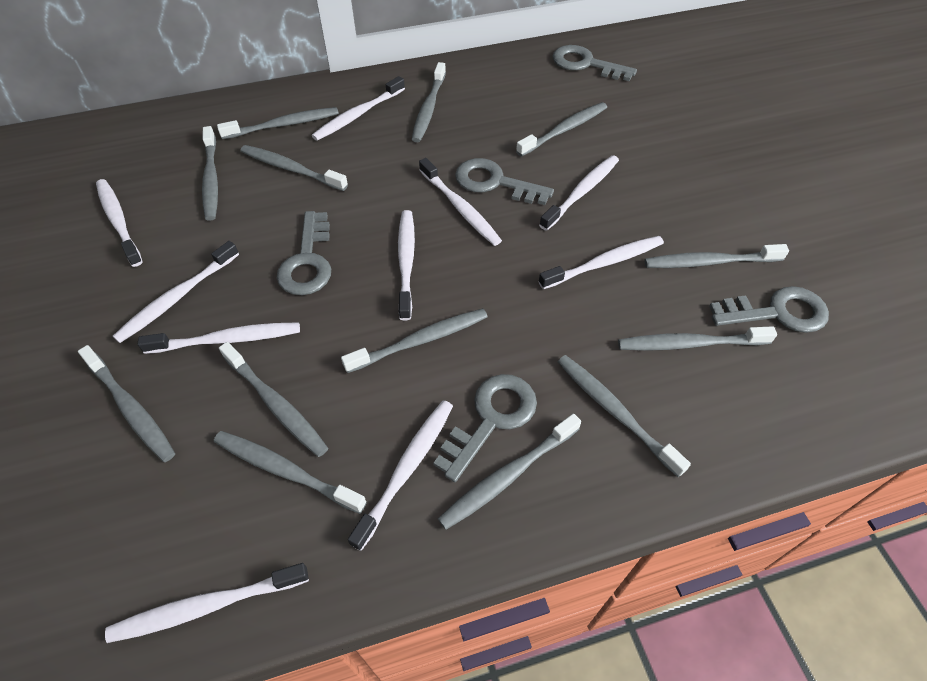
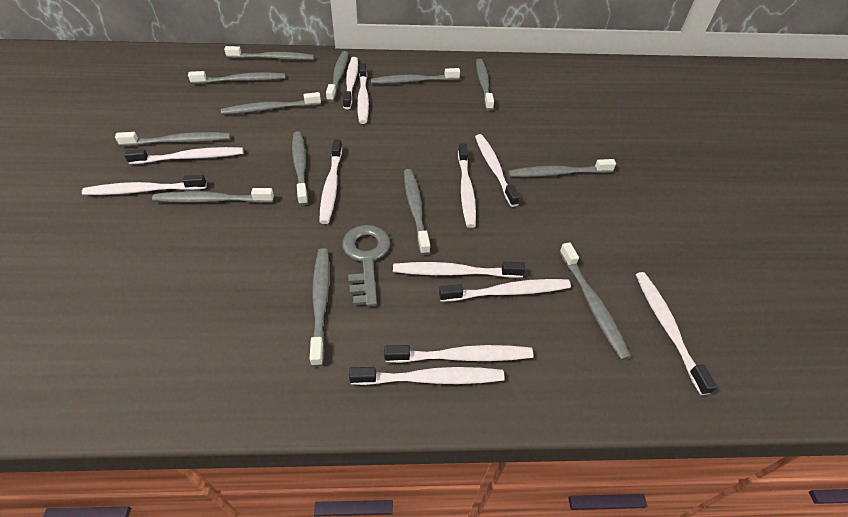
grey key: 5 -> 1
white toothbrush: 10 -> 12

